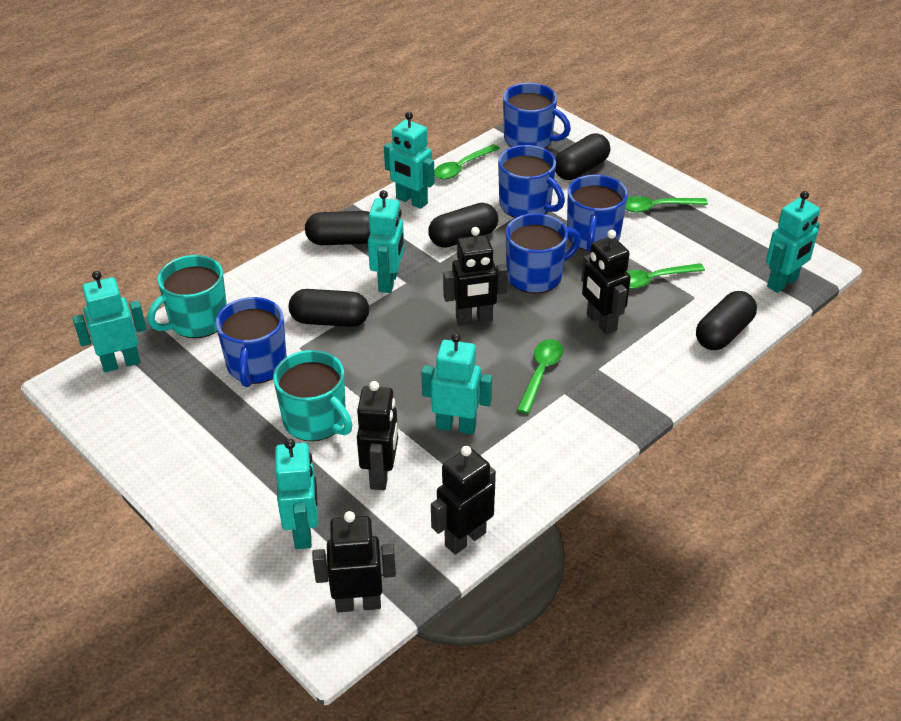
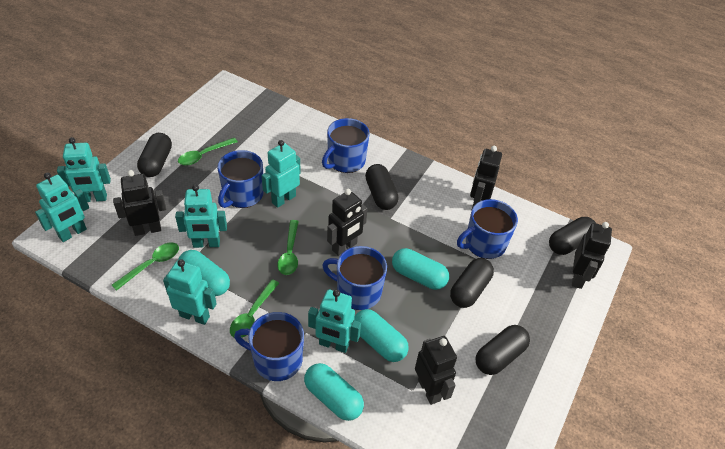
turquoise capsule: 0 -> 4
turquoise mug: 2 -> 0

